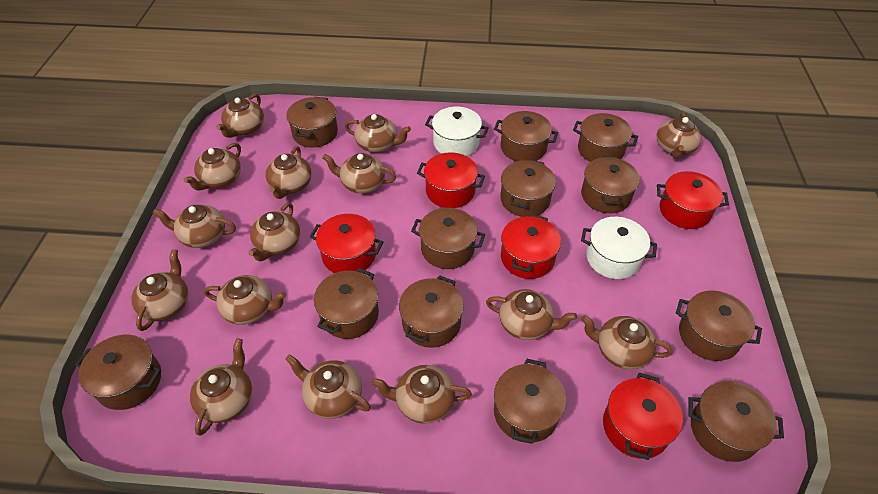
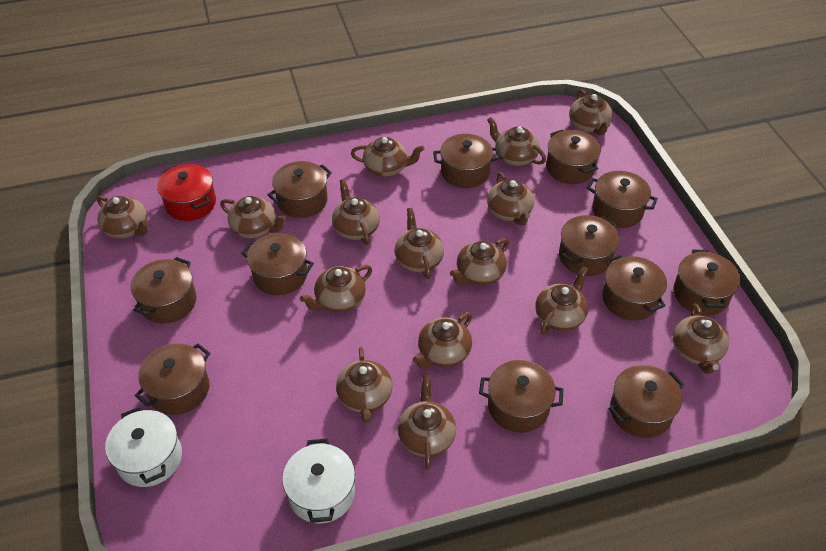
red pot: 5 -> 1

